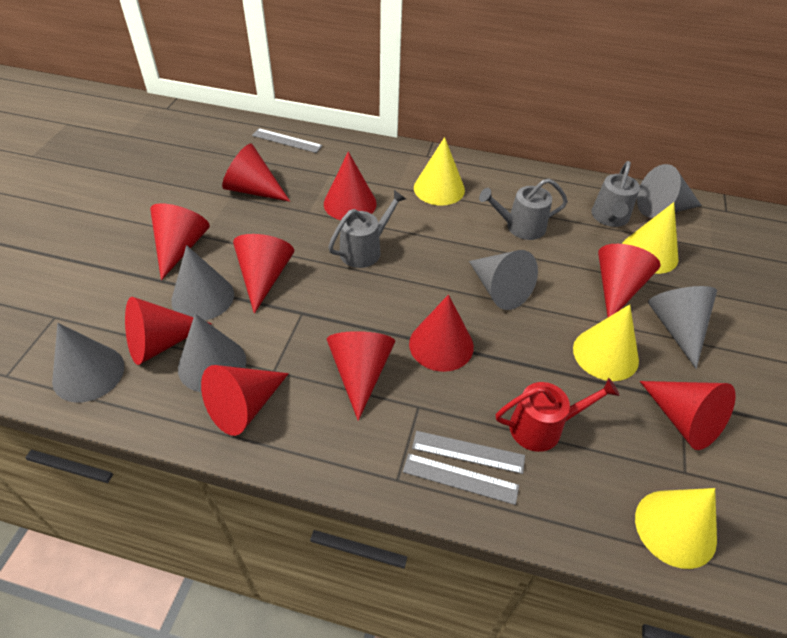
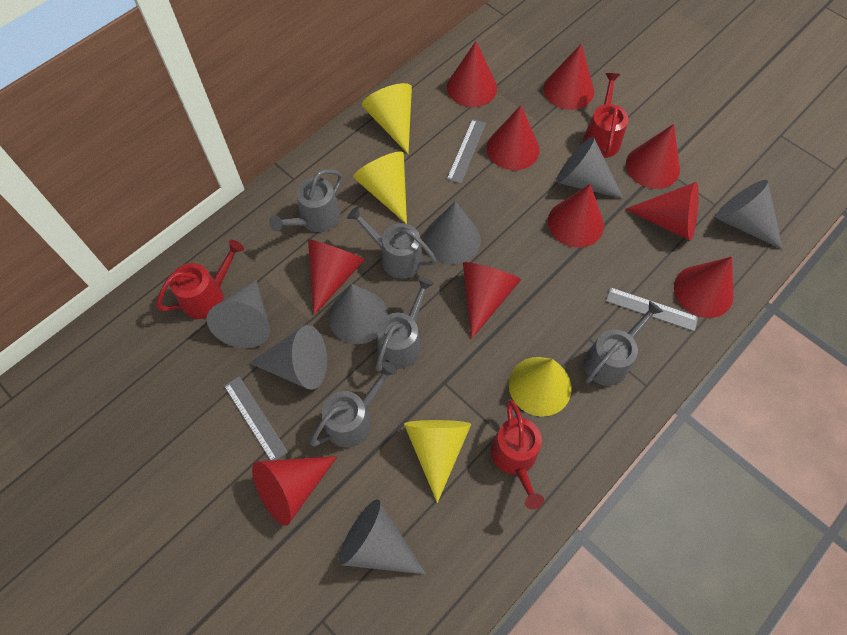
grey cone: 6 -> 7
grey watering can: 3 -> 5
red watering can: 1 -> 3

